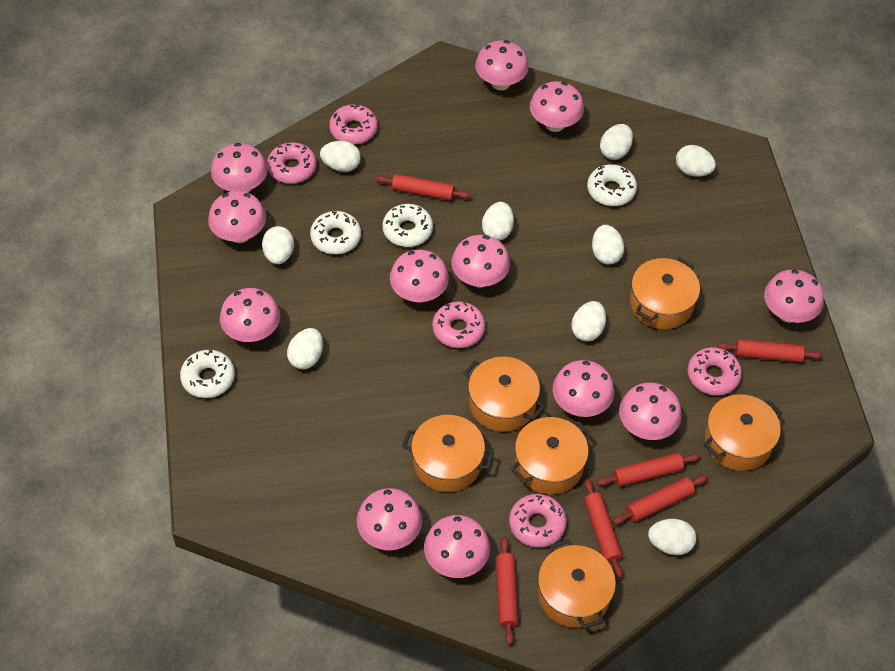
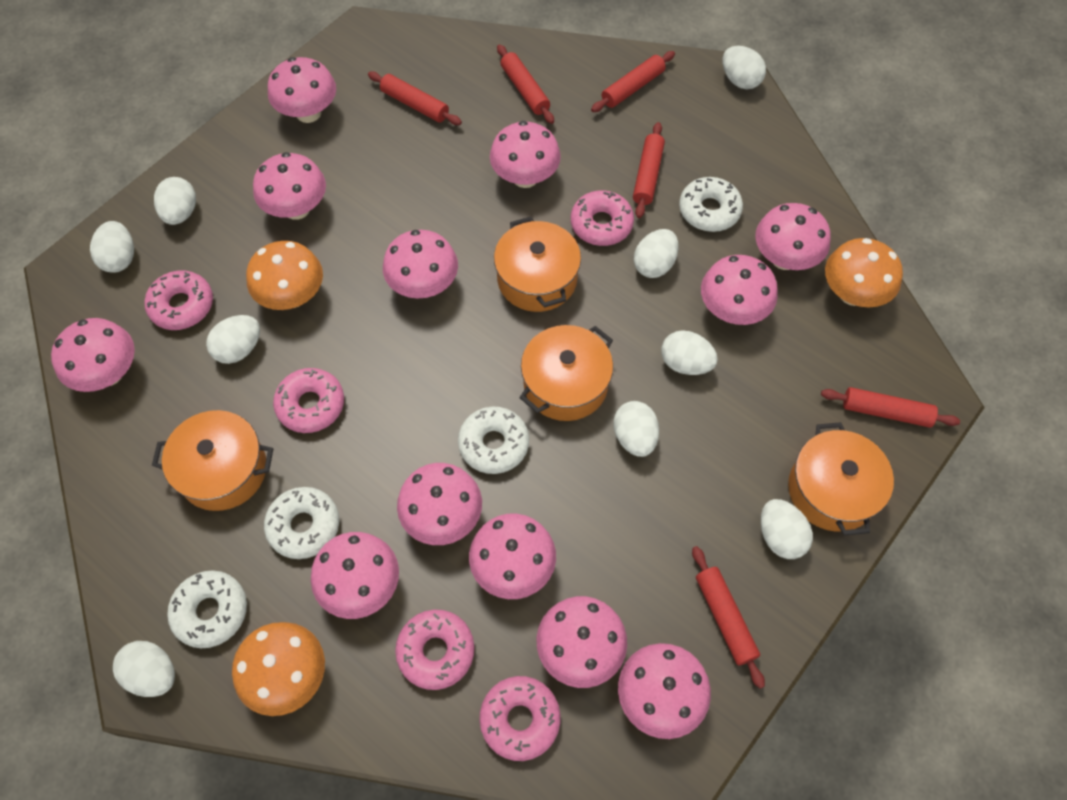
orange mushroom: 0 -> 3
orange pot: 6 -> 4

